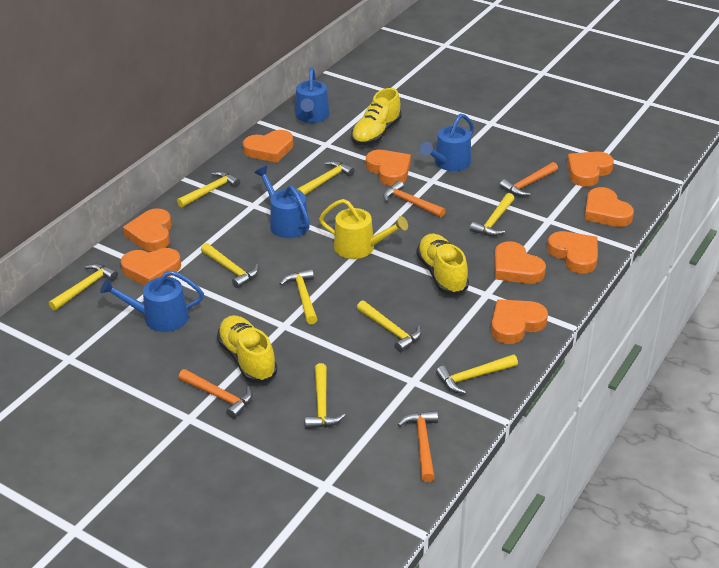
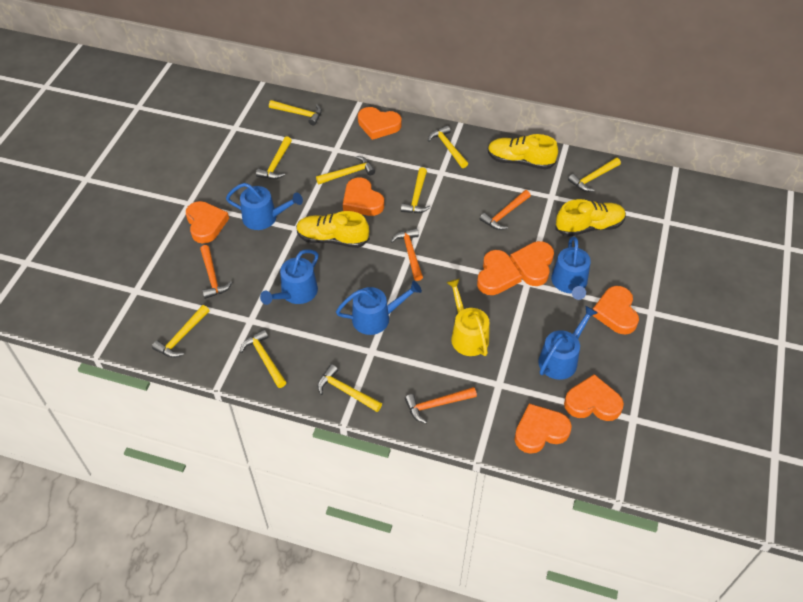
blue watering can: 4 -> 5
orange heart: 9 -> 8

